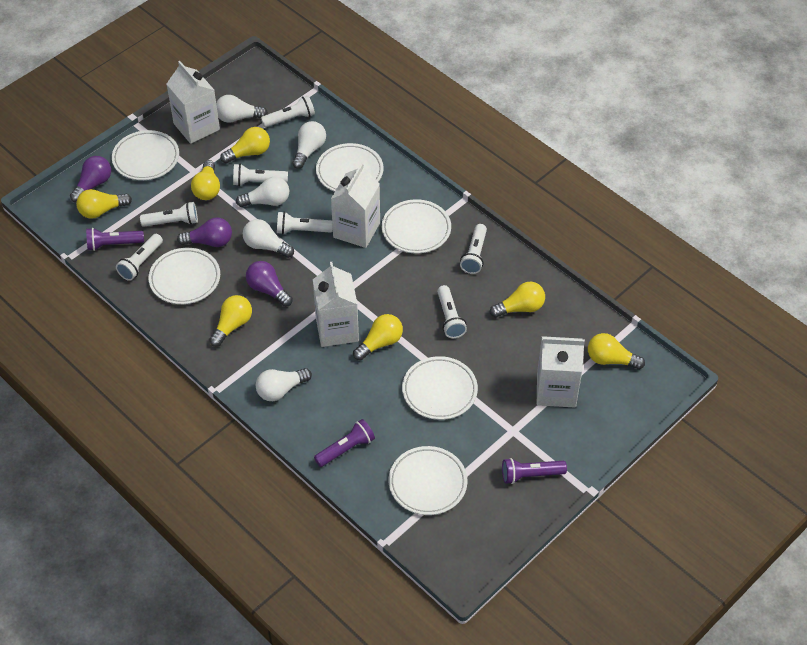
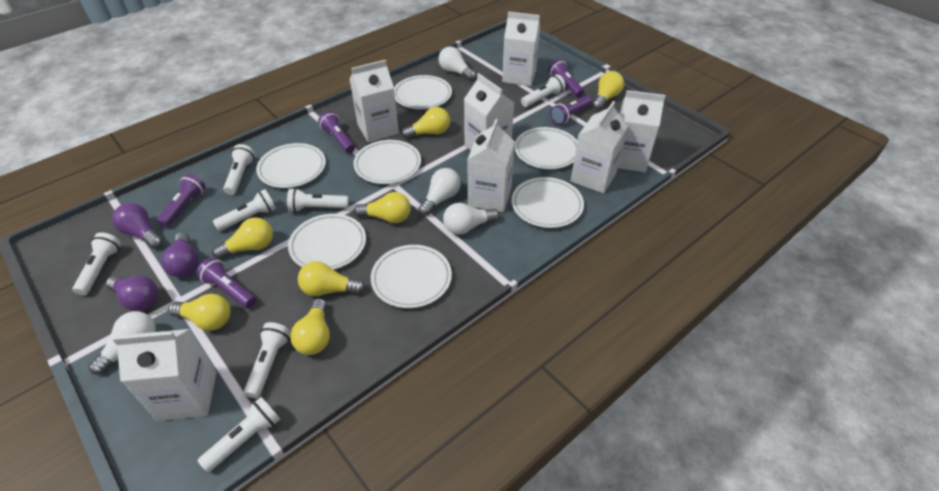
purple flashlight: 3 -> 5
white carton: 4 -> 7
white light bulb: 5 -> 4
white plate: 6 -> 7

